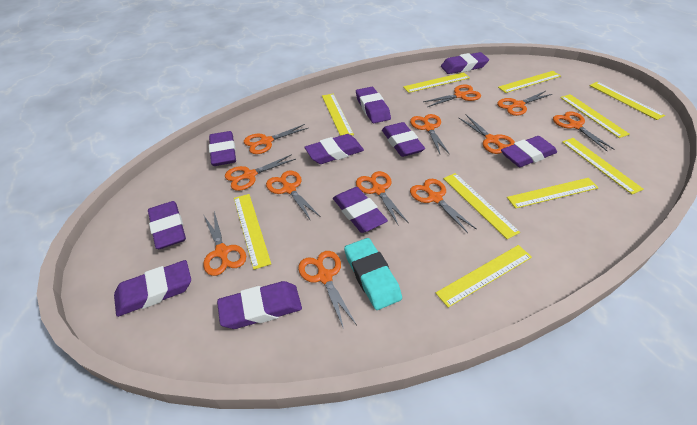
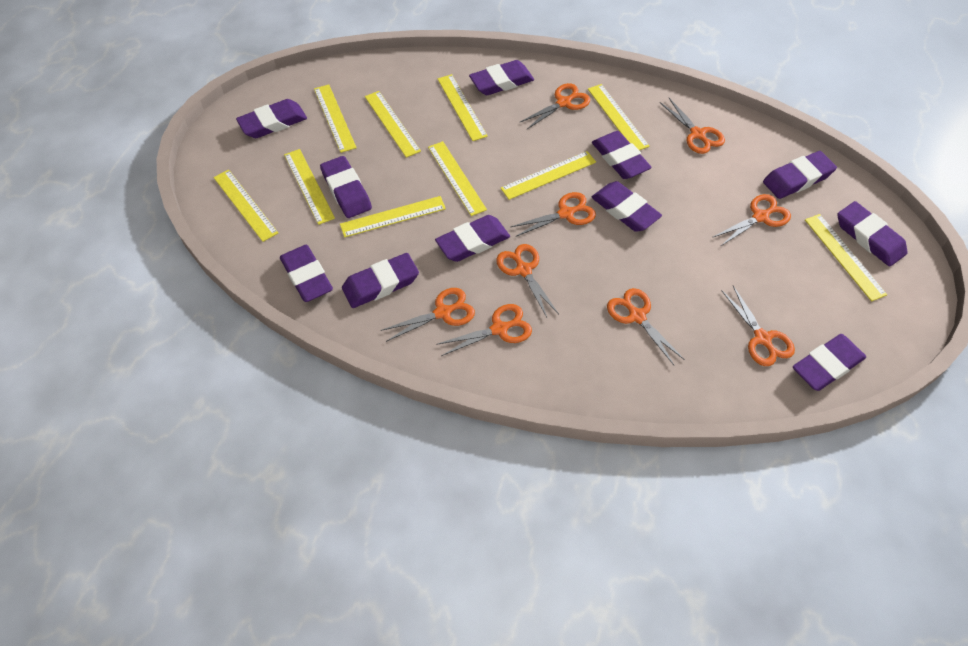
orange scissors: 12 -> 9
purple eraser: 10 -> 11
turquoise eraser: 1 -> 0

